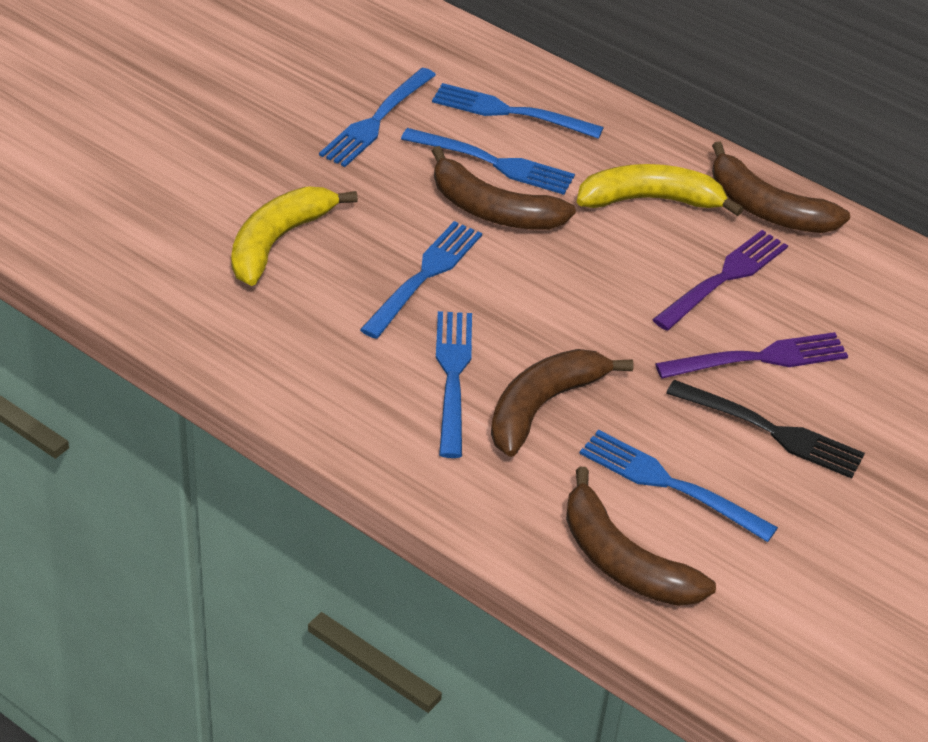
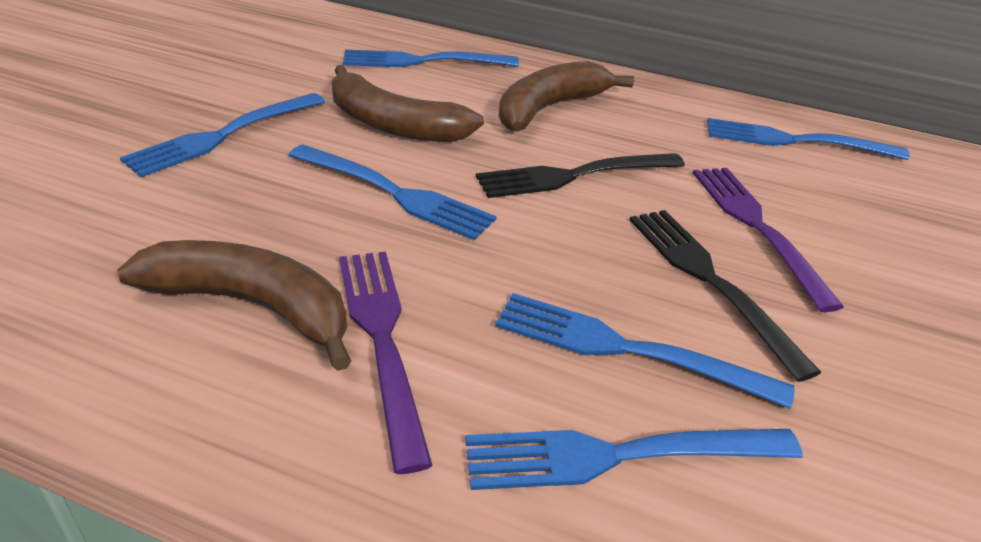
black fork: 1 -> 2
brown banana: 4 -> 3
yellow banana: 2 -> 0

